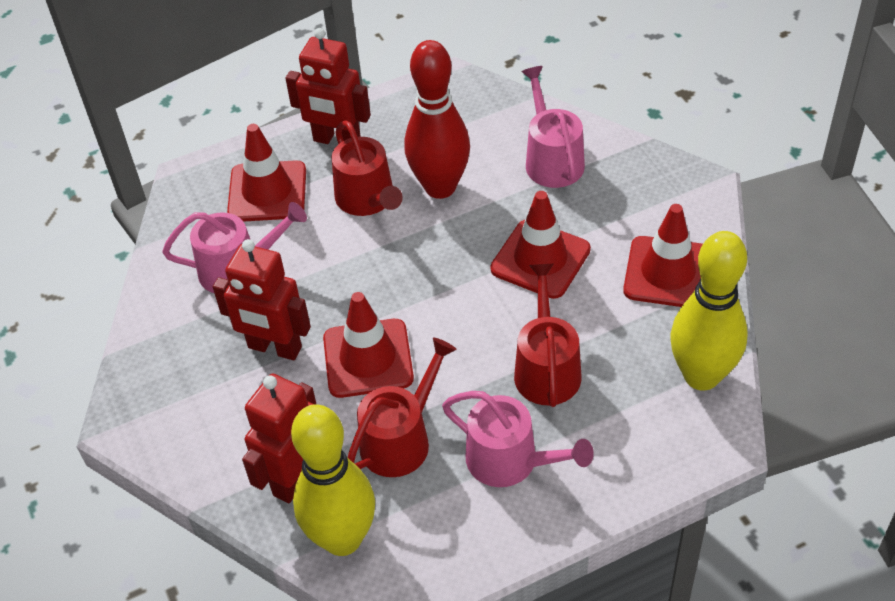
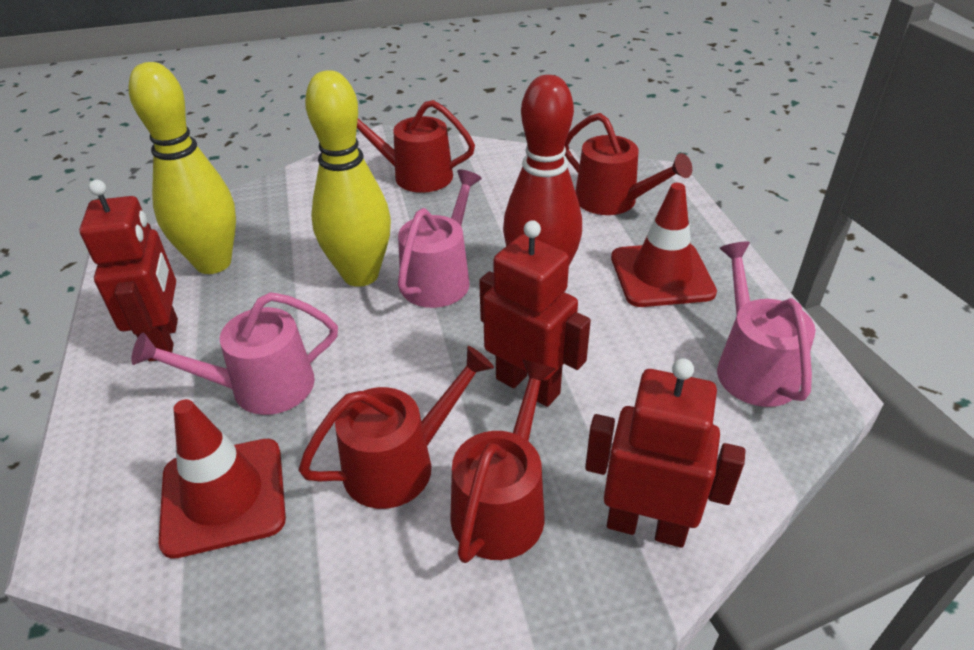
red traffic cone: 4 -> 2
red watering can: 3 -> 4

